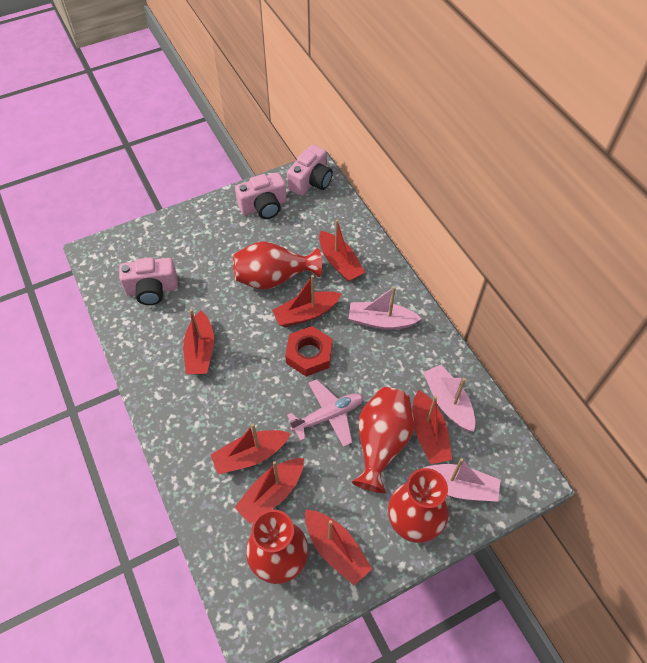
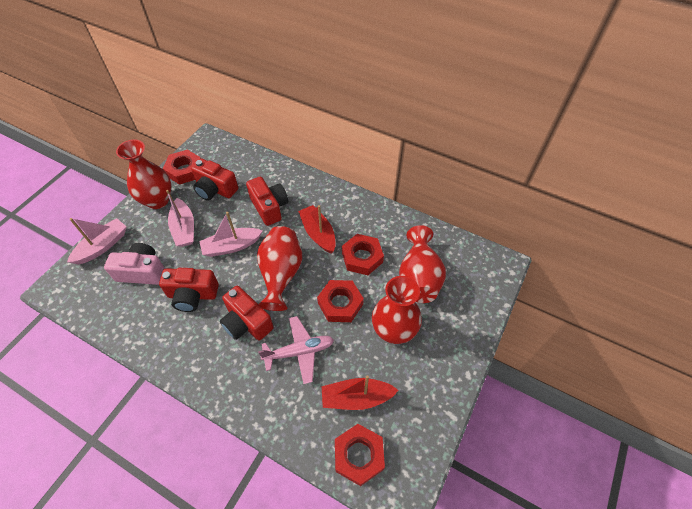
pink camera: 3 -> 1
red boat: 7 -> 2
red camera: 0 -> 4
red nut: 1 -> 4

